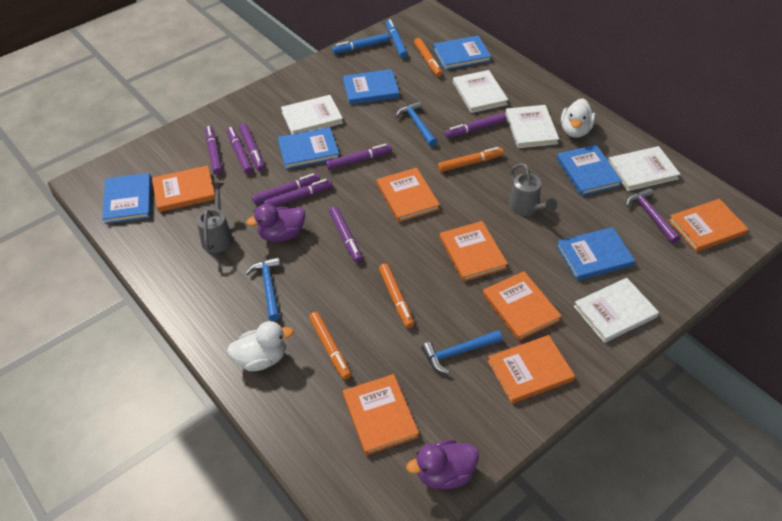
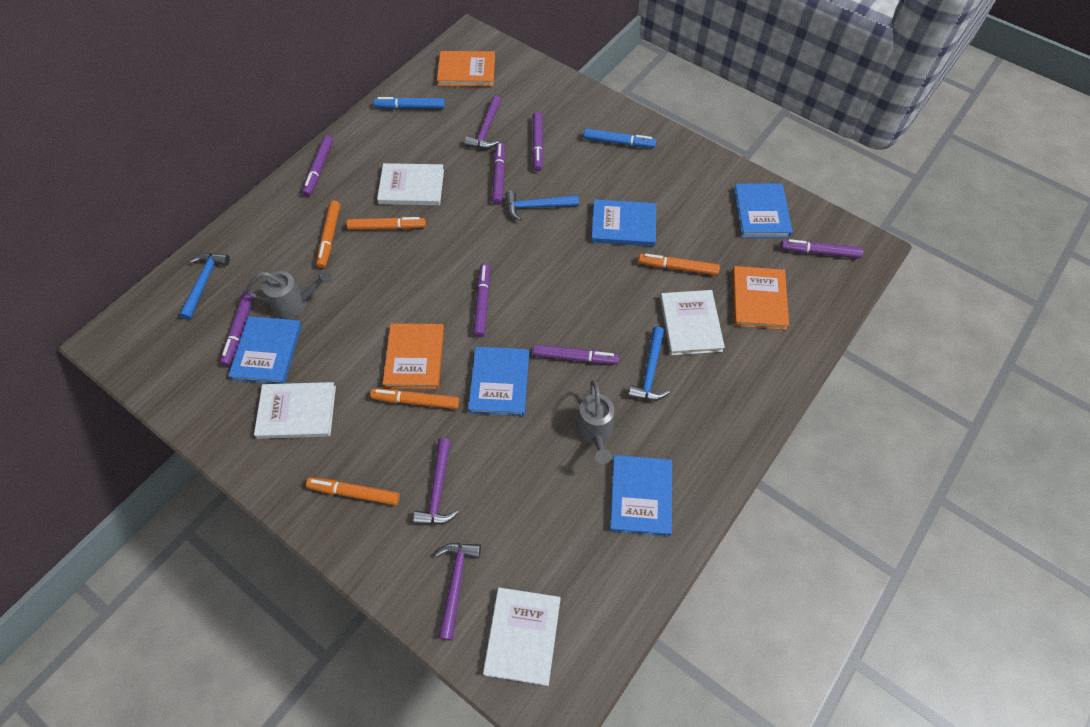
blue book: 6 -> 5
orange book: 7 -> 3
orange marker: 4 -> 5
purple duck: 2 -> 0
purple hammer: 1 -> 3
purple marker: 8 -> 7
white book: 5 -> 4
white duck: 2 -> 0

